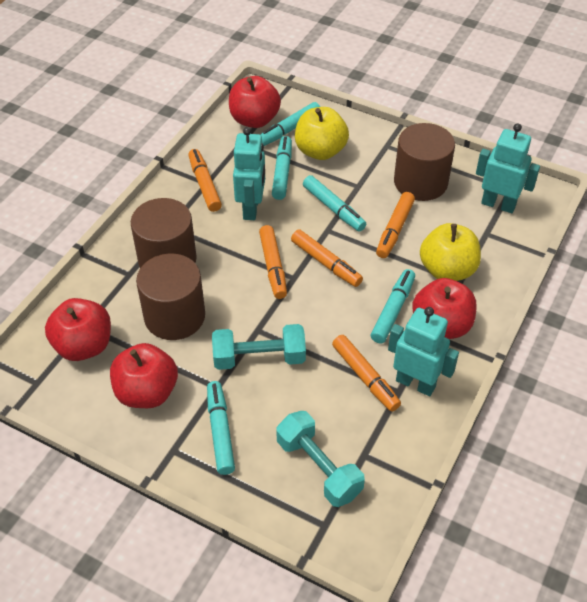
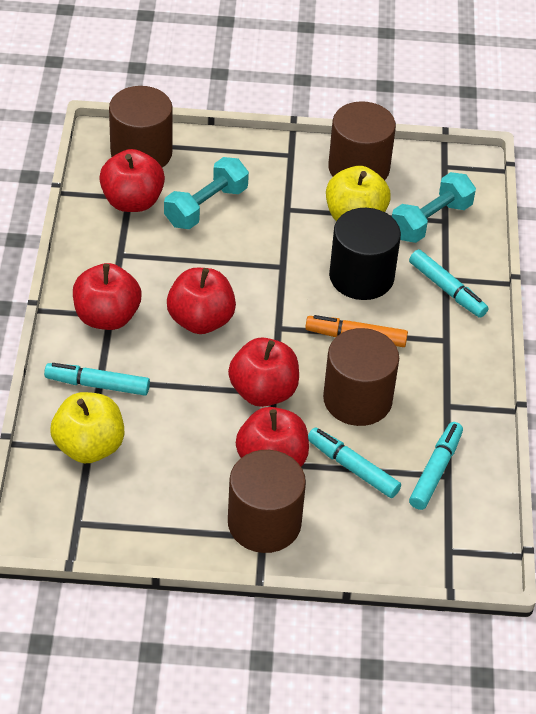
black cylinder: 0 -> 1
brown cylinder: 3 -> 4
orange marker: 5 -> 1
red apple: 4 -> 5
turquoise marker: 5 -> 4
turquoise robot: 3 -> 0

